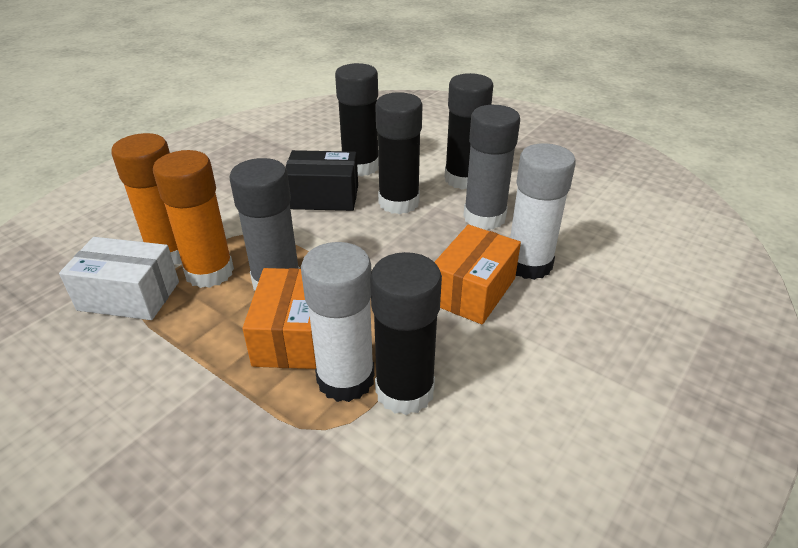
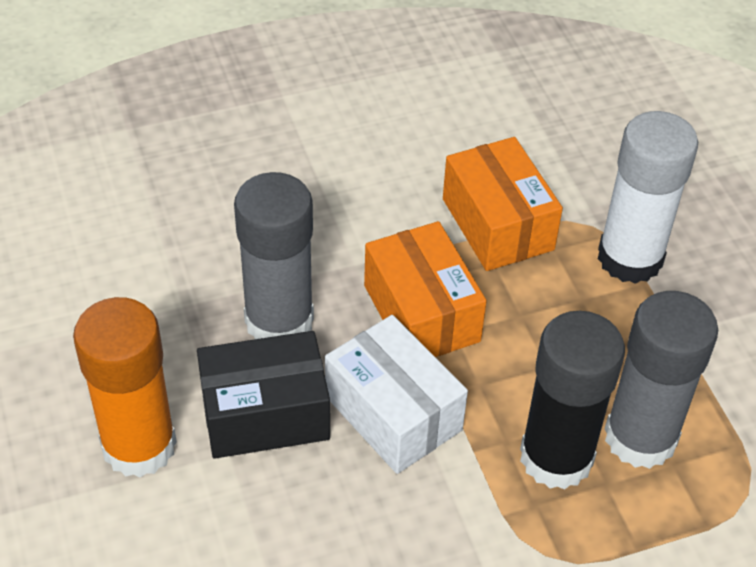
black glue stick: 4 -> 1
orange glue stick: 2 -> 1
white glue stick: 2 -> 1

